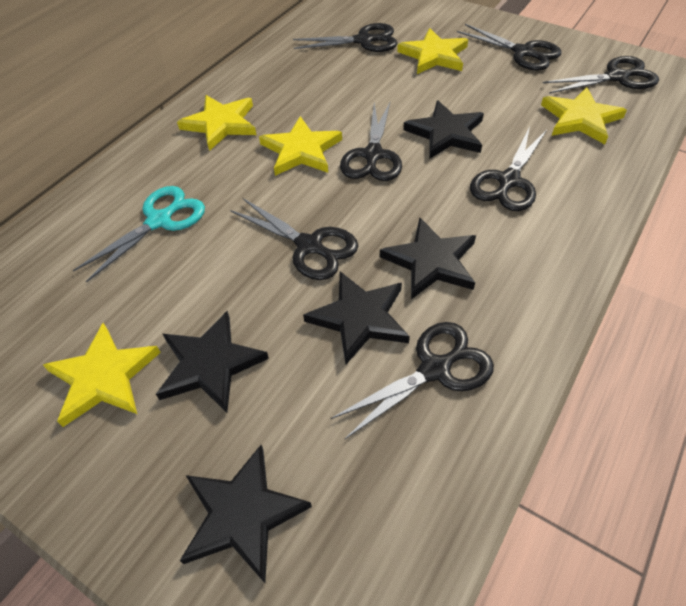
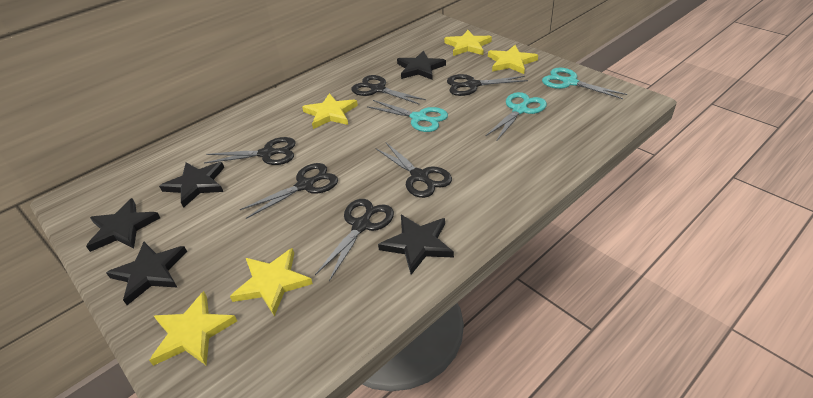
black scissors: 7 -> 6
turquoise scissors: 1 -> 3

